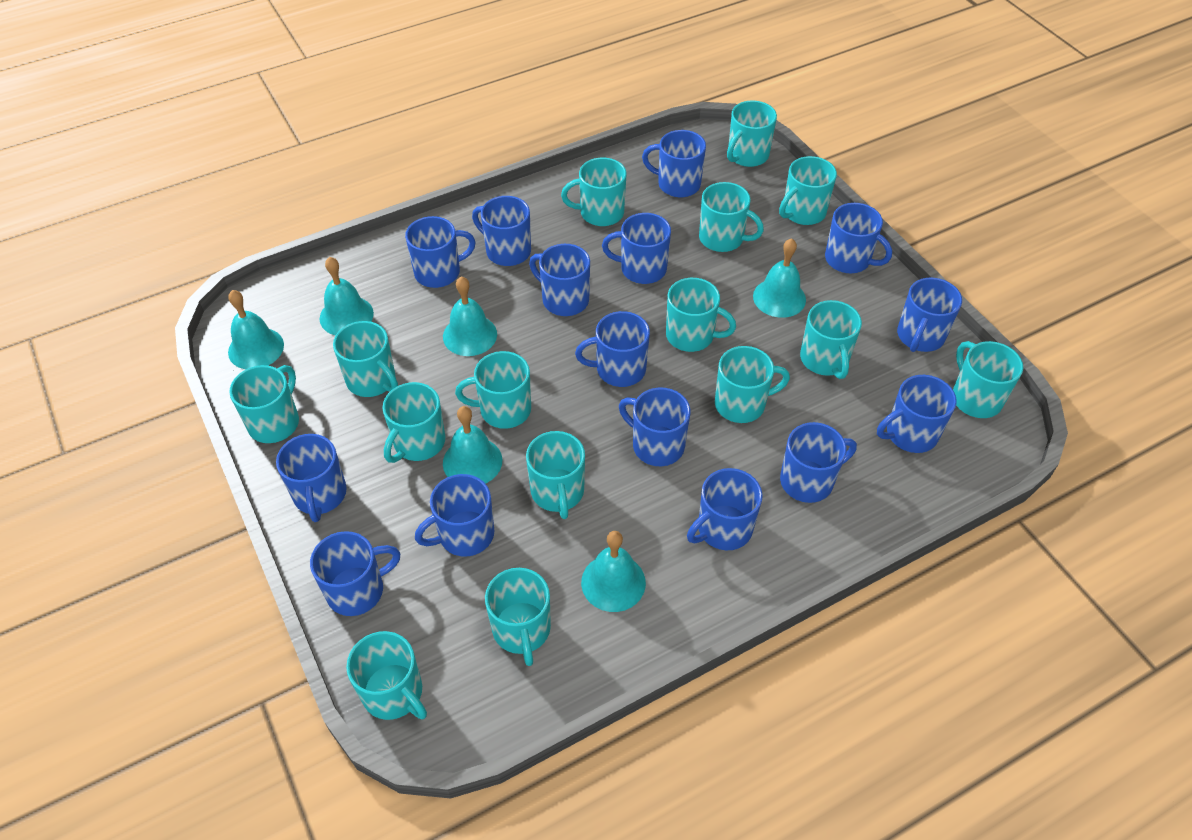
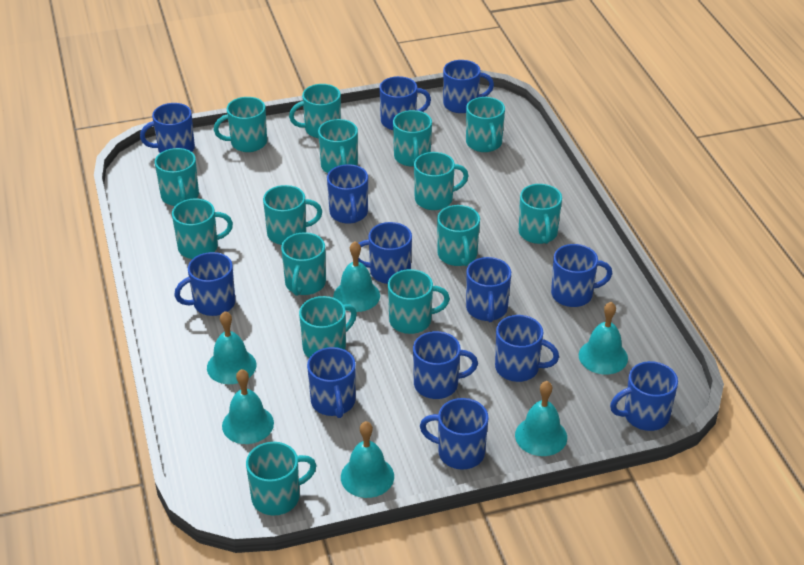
blue mug: 15 -> 13

